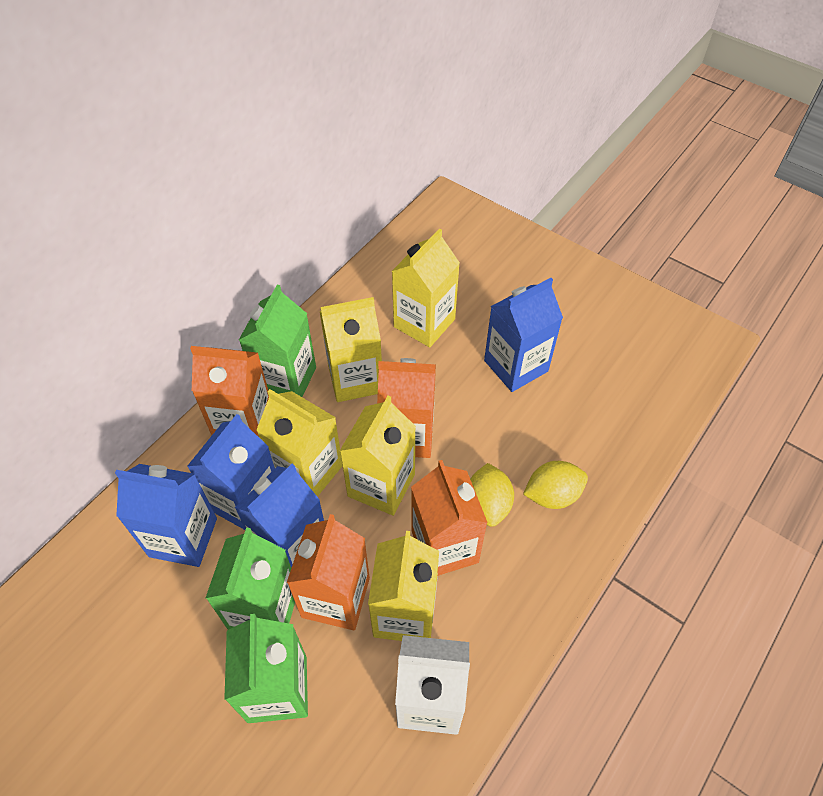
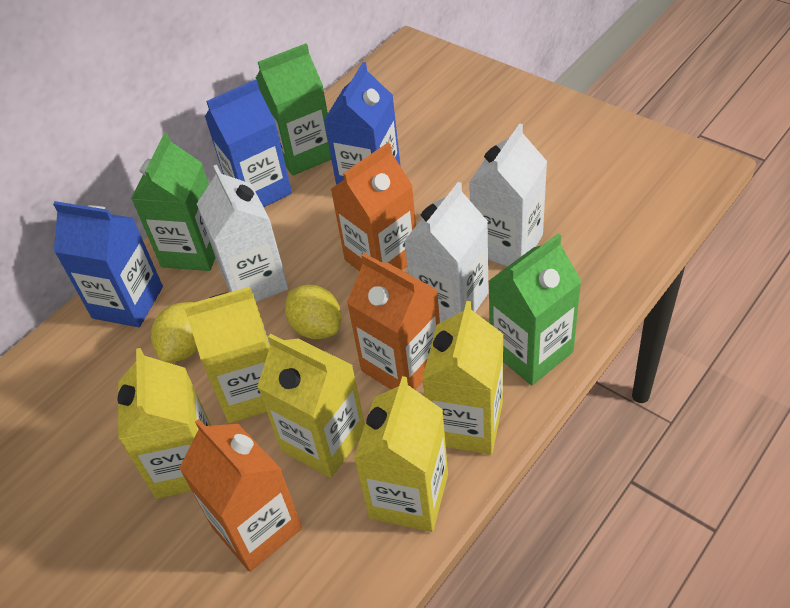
blue carton: 4 -> 3
orange carton: 4 -> 3
white carton: 1 -> 3

